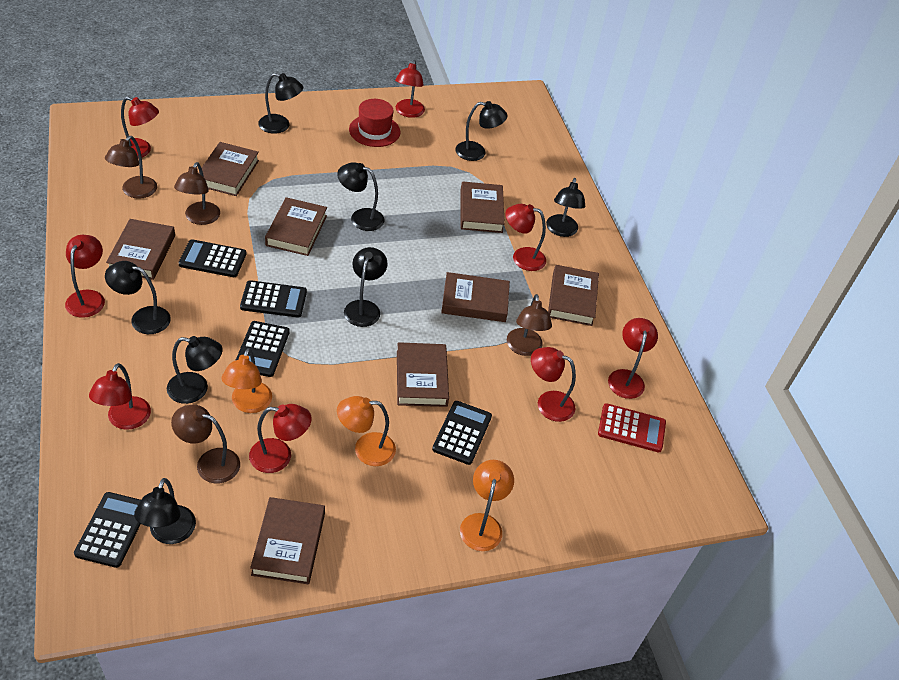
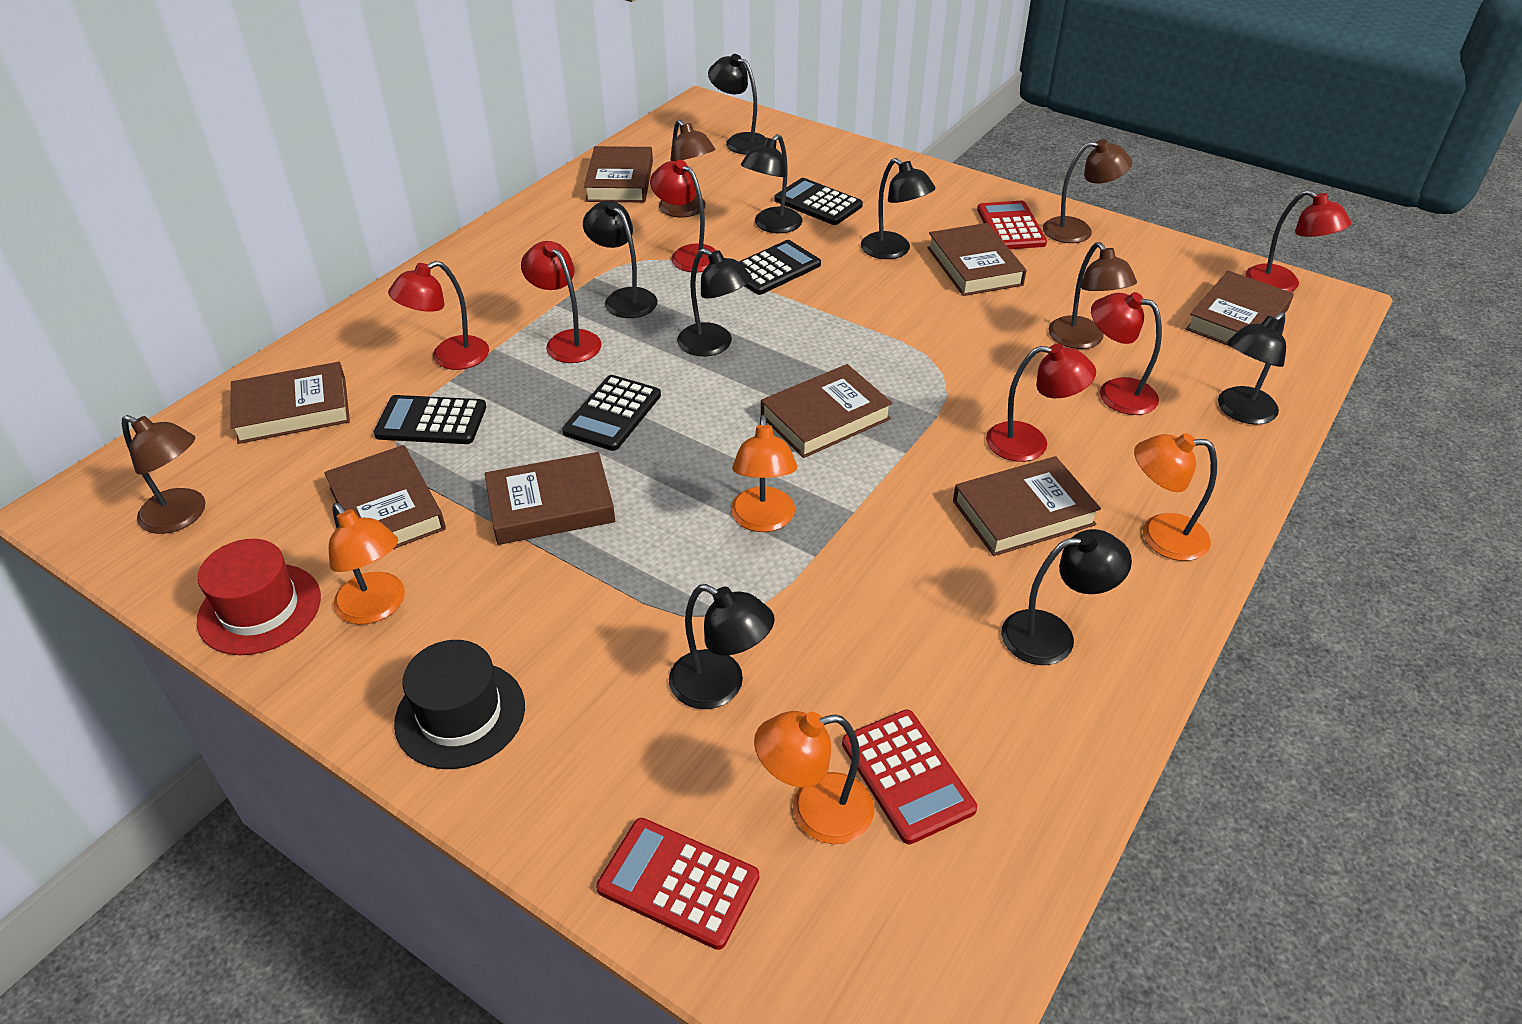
black calculator: 5 -> 4
black hat: 0 -> 1
orange lamp: 3 -> 4
red calculator: 1 -> 3
red lamp: 8 -> 6

